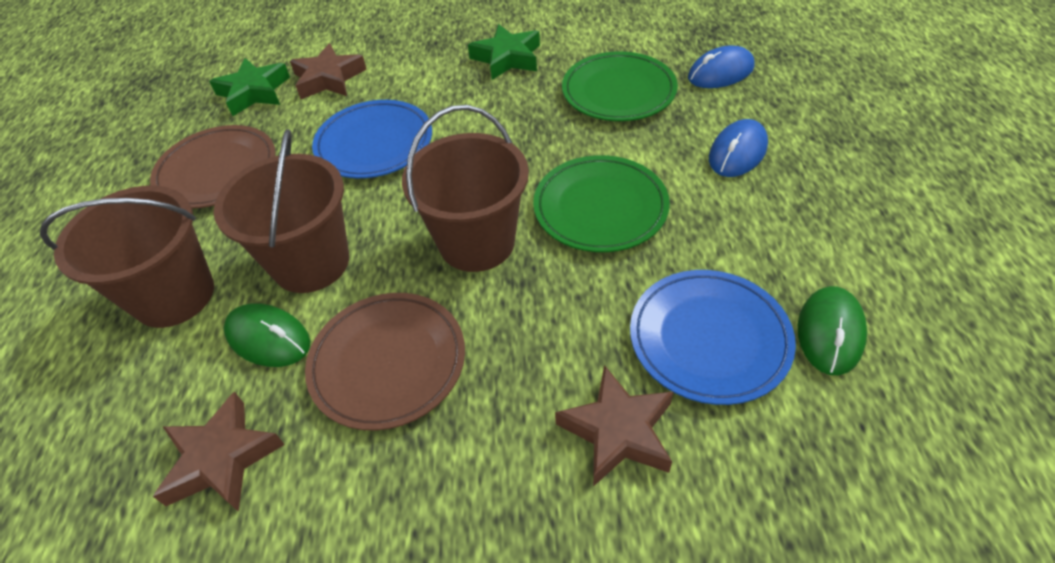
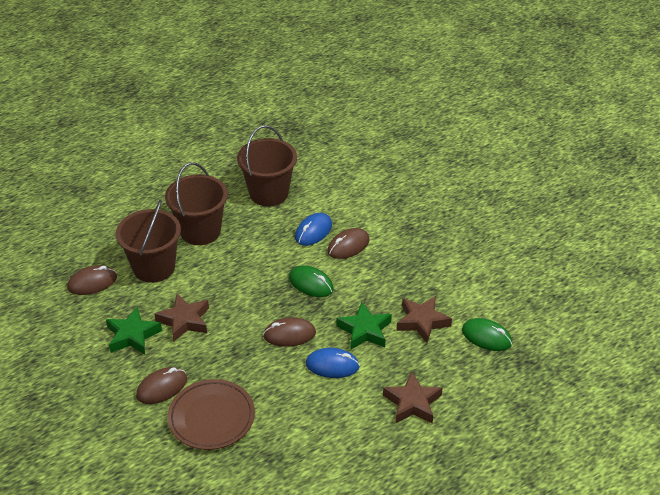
blue plate: 2 -> 0
brown mouse: 0 -> 4
brown plate: 2 -> 1
green plate: 2 -> 0

